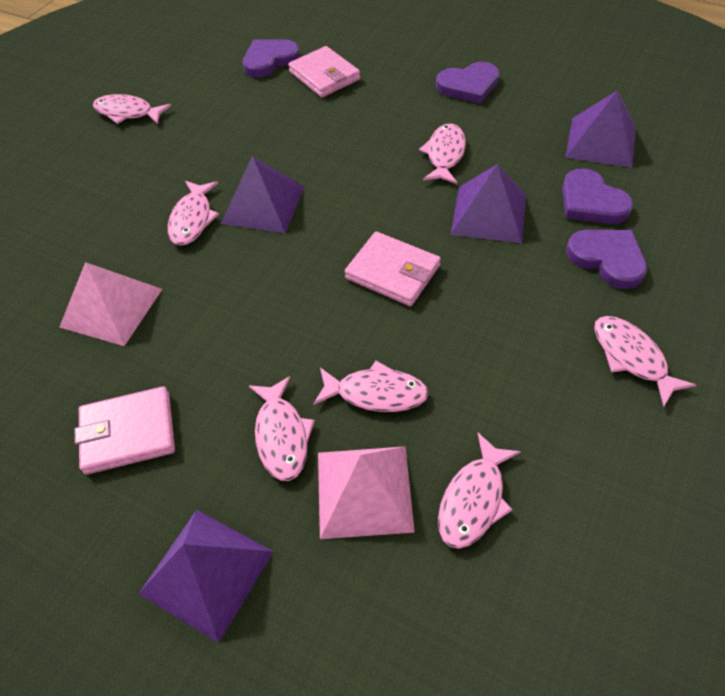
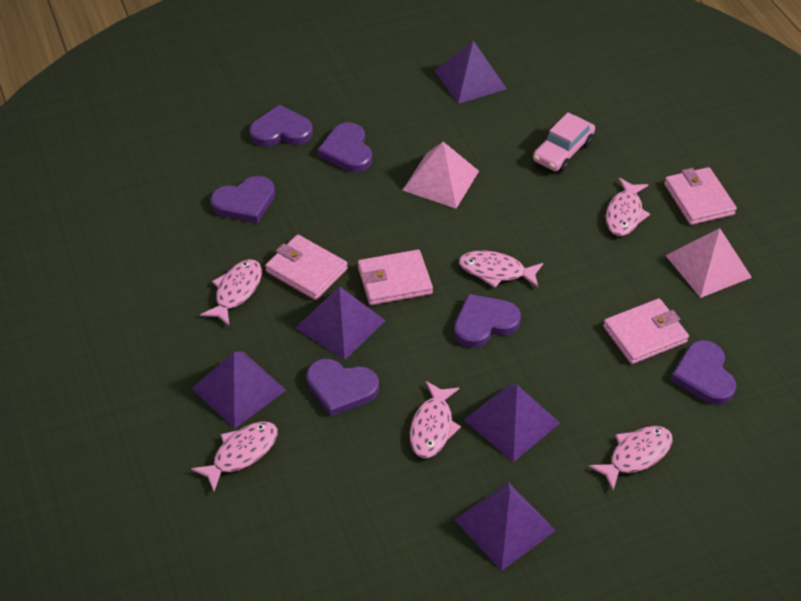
pink car: 0 -> 1
pink fish: 7 -> 6
pink wallet: 3 -> 4
purple heart: 4 -> 6
purple pyramid: 4 -> 5

